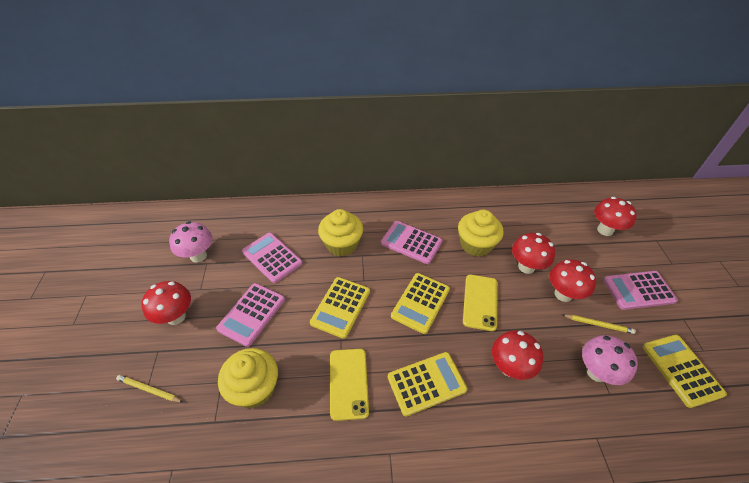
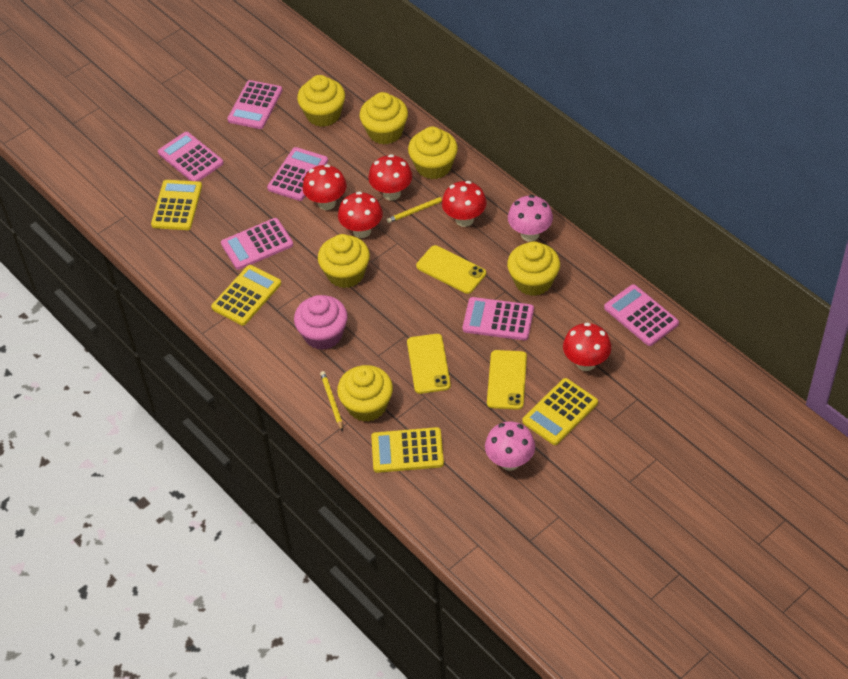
pink calculator: 4 -> 6
pink cupcake: 0 -> 1
yellow cupcake: 3 -> 6
yellow phone: 2 -> 3

